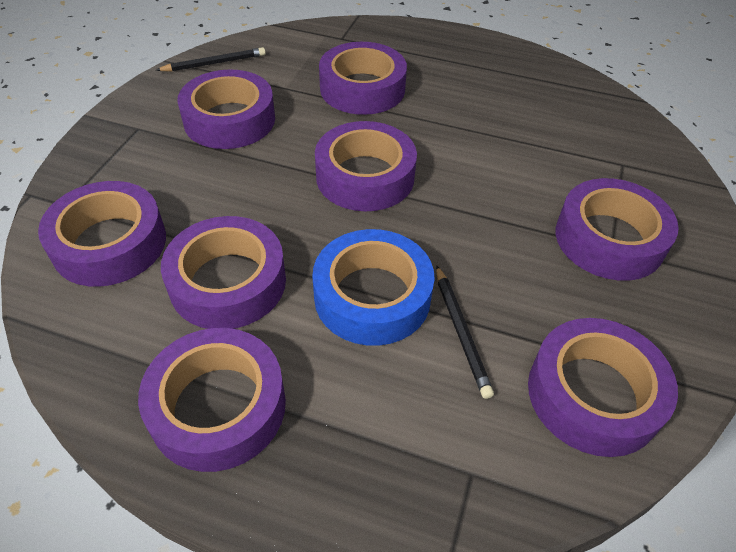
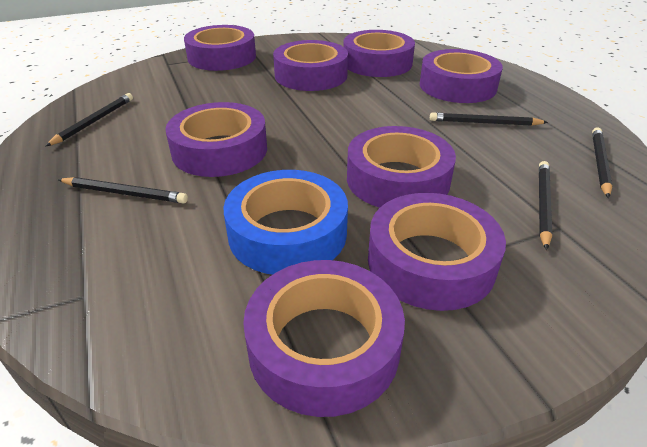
black pencil: 2 -> 5

